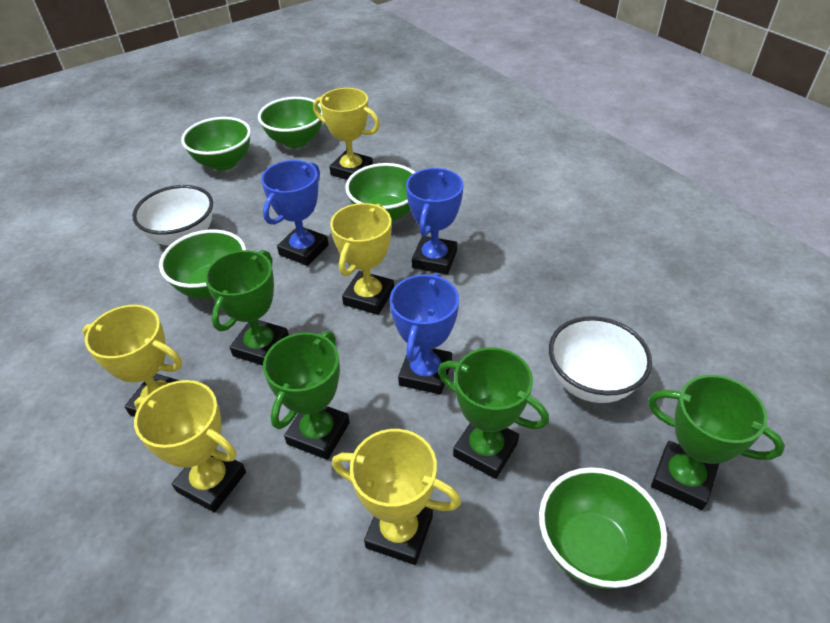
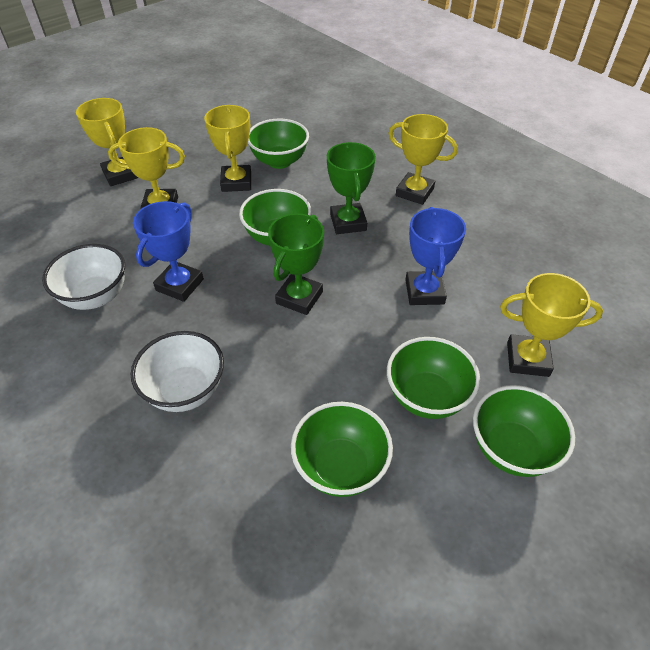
blue trophy: 3 -> 2
green trophy: 4 -> 2

